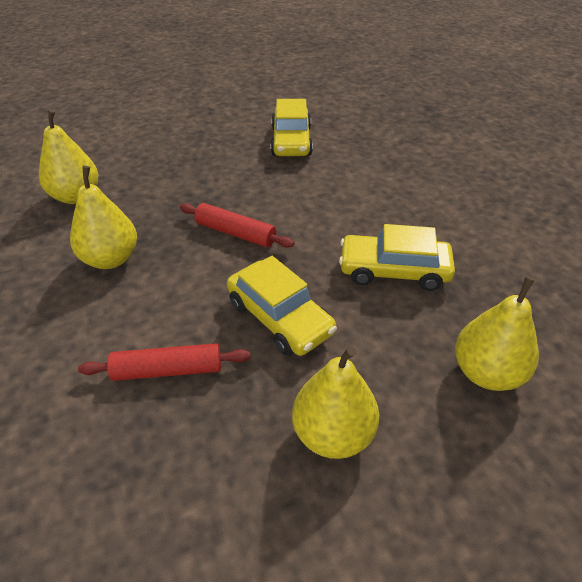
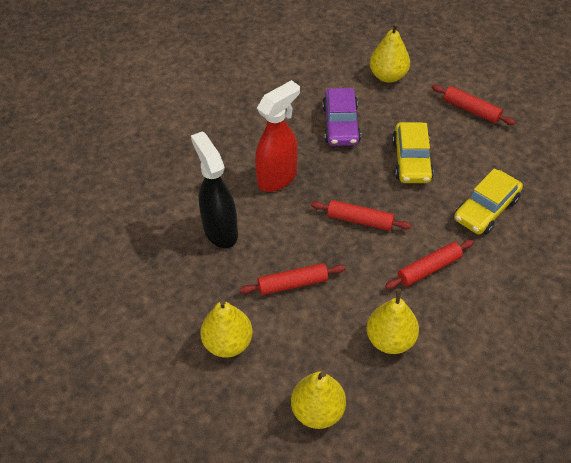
black spray bottle: 0 -> 1
purple car: 0 -> 1
red rolling pin: 2 -> 4
red spray bottle: 0 -> 1
yellow car: 3 -> 2

